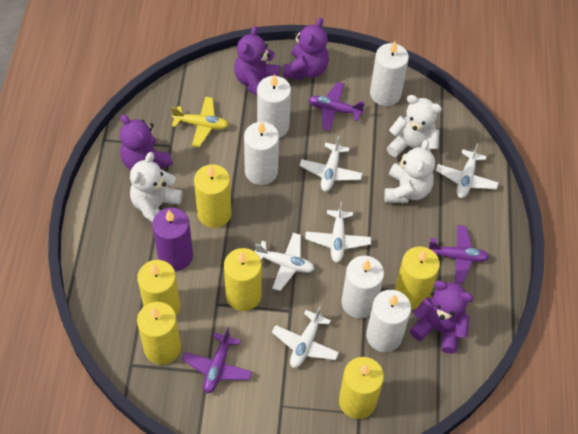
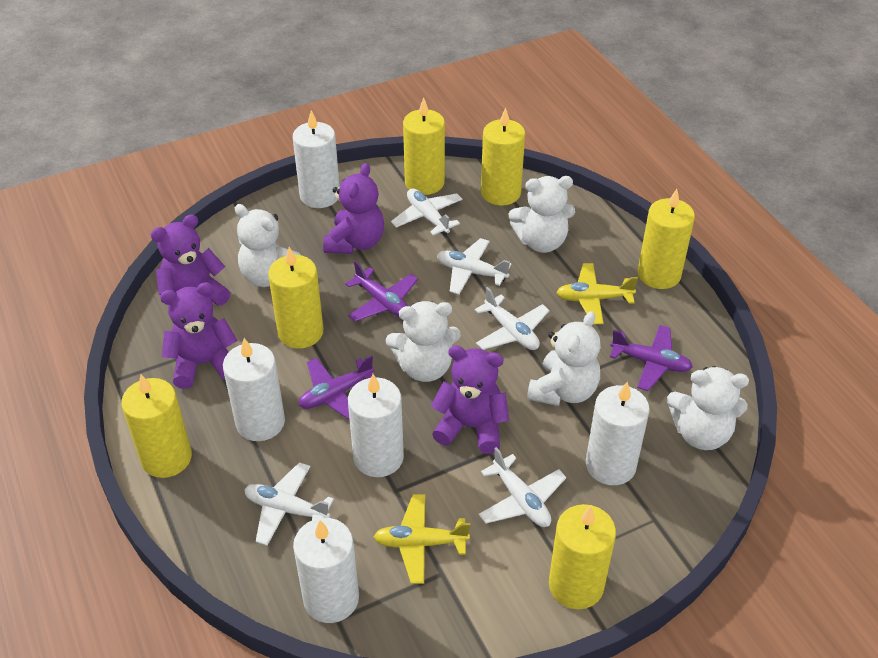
purple candle: 1 -> 0
white teddy bear: 3 -> 5
yellow plane: 1 -> 2

